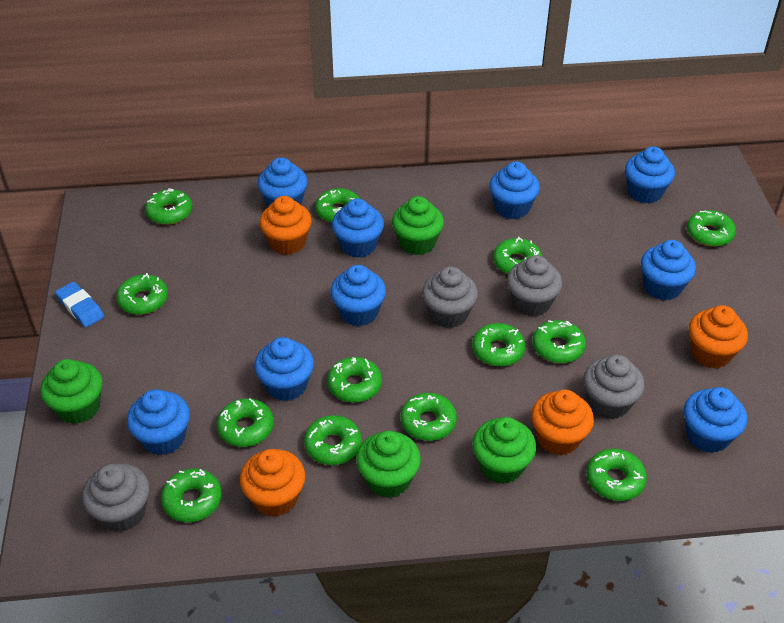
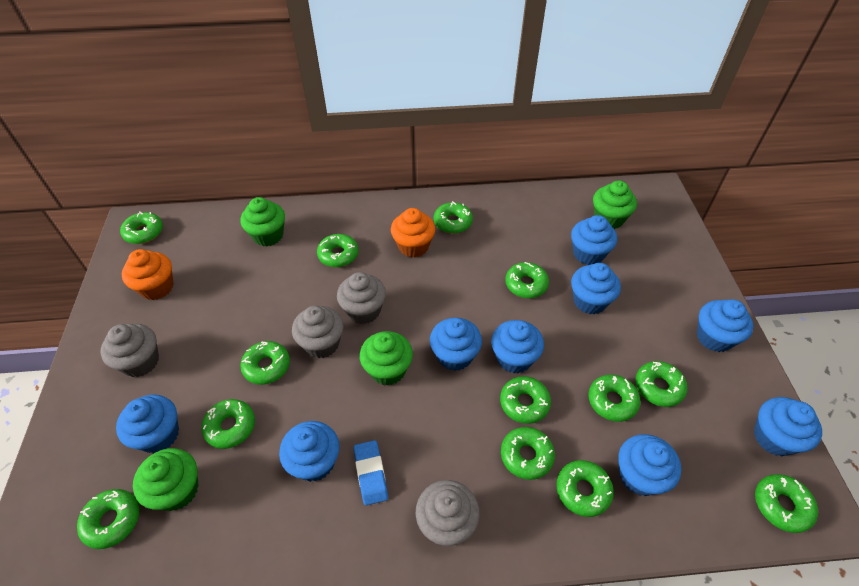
orange cupcake: 4 -> 2

